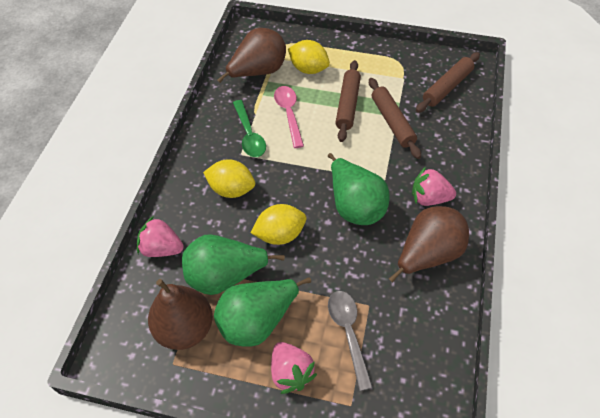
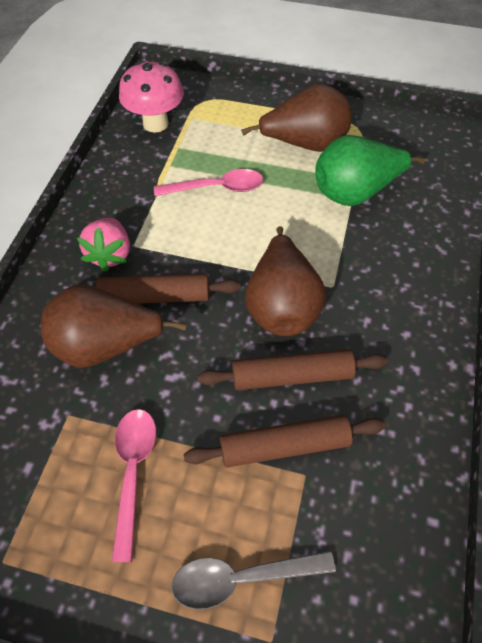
green pear: 3 -> 1
green spoon: 1 -> 0
pink mushroom: 0 -> 1
pink spoon: 1 -> 2
pink strawberry: 3 -> 1
yellow lemon: 3 -> 0

